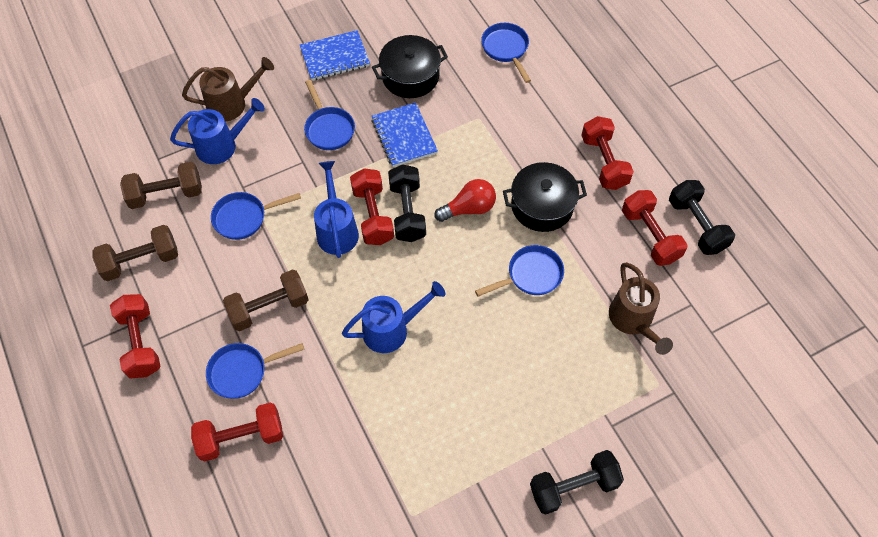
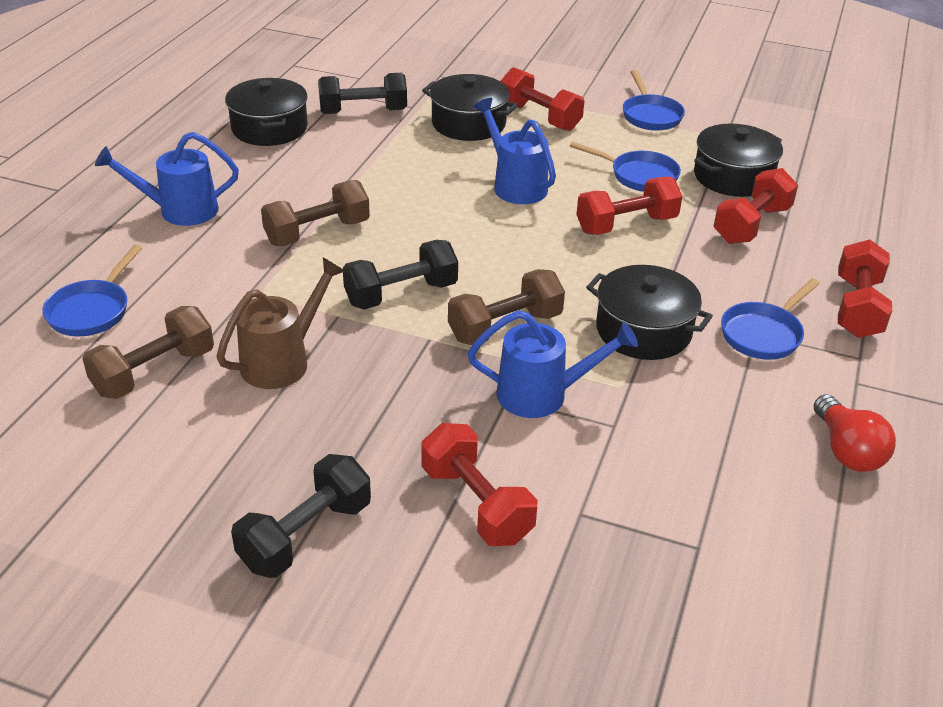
black pot: 2 -> 4
blue notebook: 2 -> 0
blue pan: 5 -> 4
brown watering can: 2 -> 1

